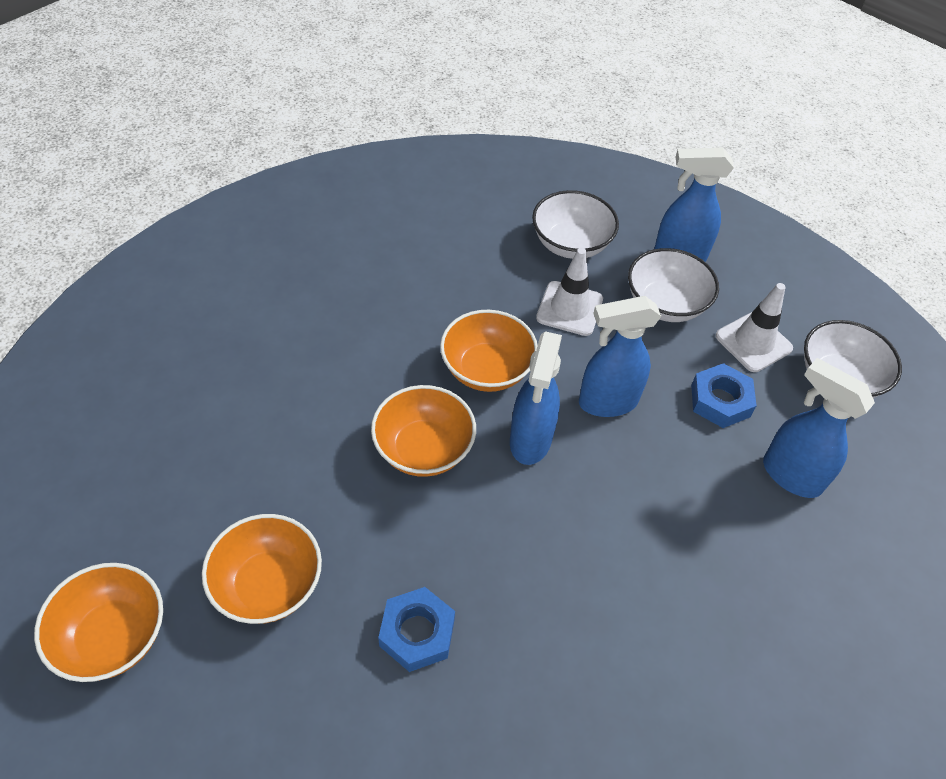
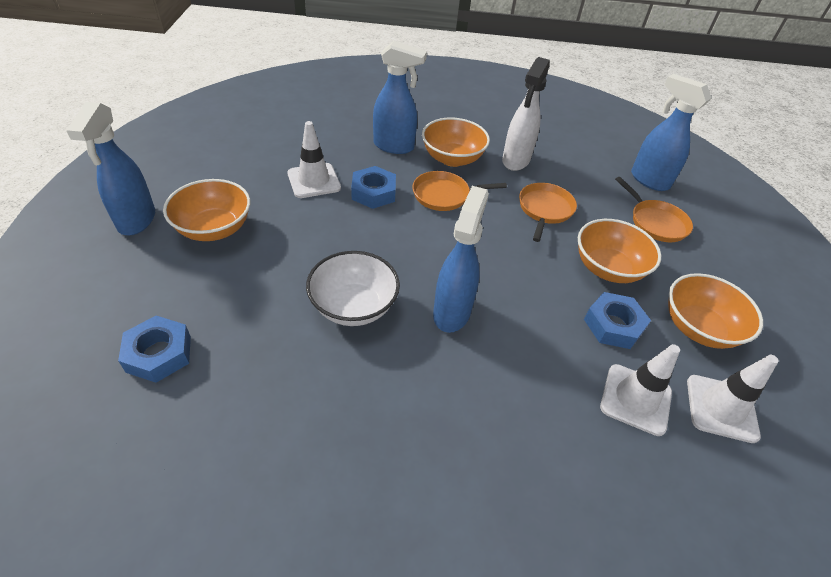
blue nut: 2 -> 3
orange pan: 0 -> 3
white bowl: 3 -> 1
white spray bottle: 0 -> 1
white traffic cone: 2 -> 3

